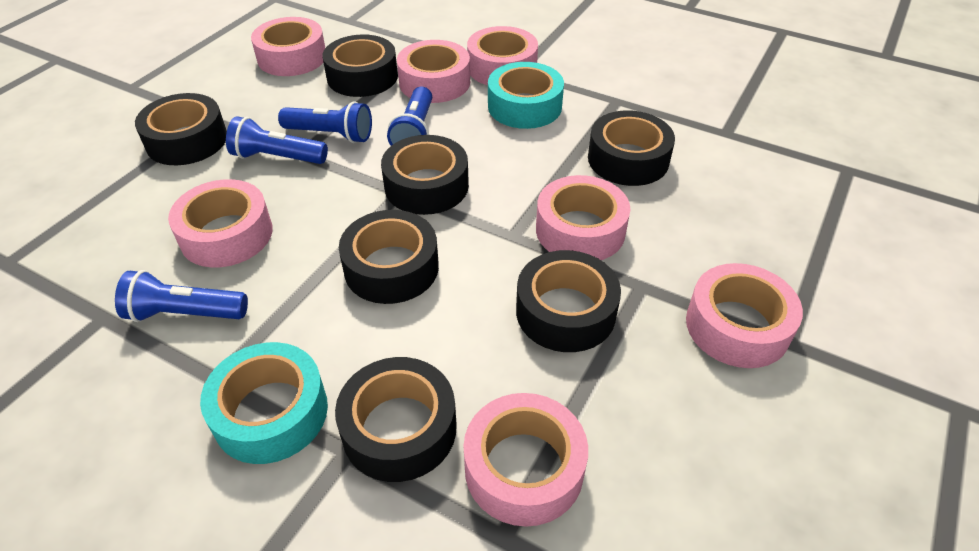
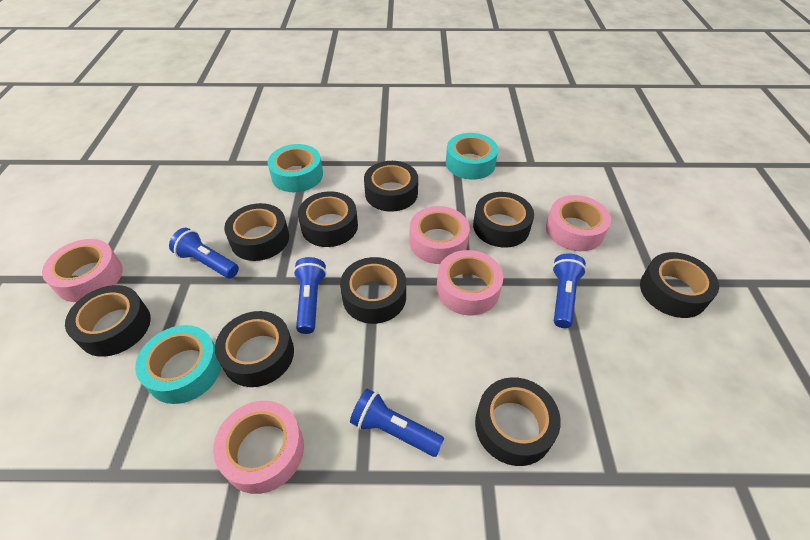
black tape: 7 -> 9
pink tape: 7 -> 5
turquoise tape: 2 -> 3

